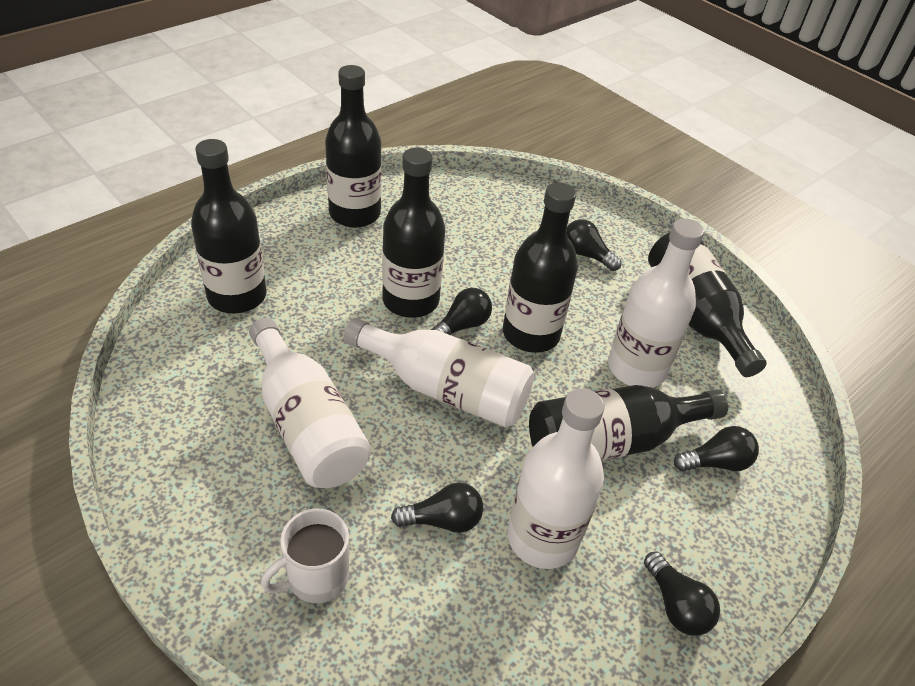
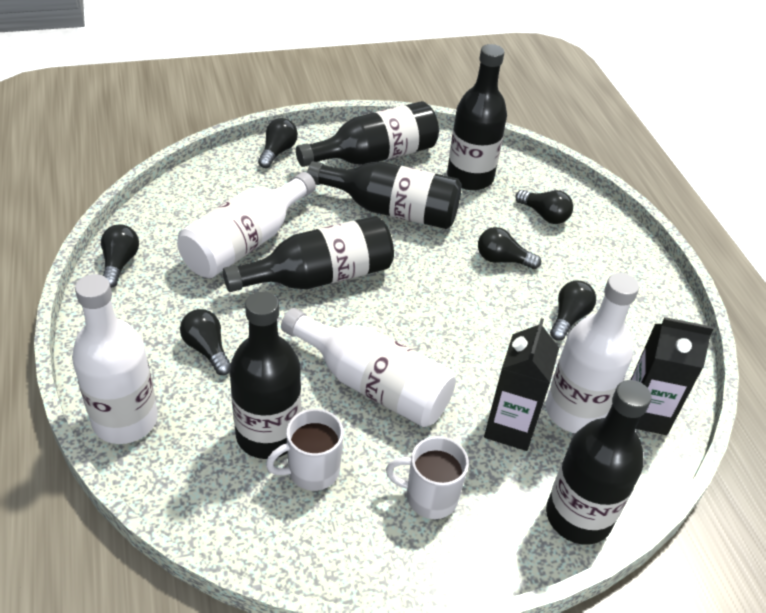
black carton: 0 -> 2
black light bulb: 5 -> 6
white mug: 1 -> 2

